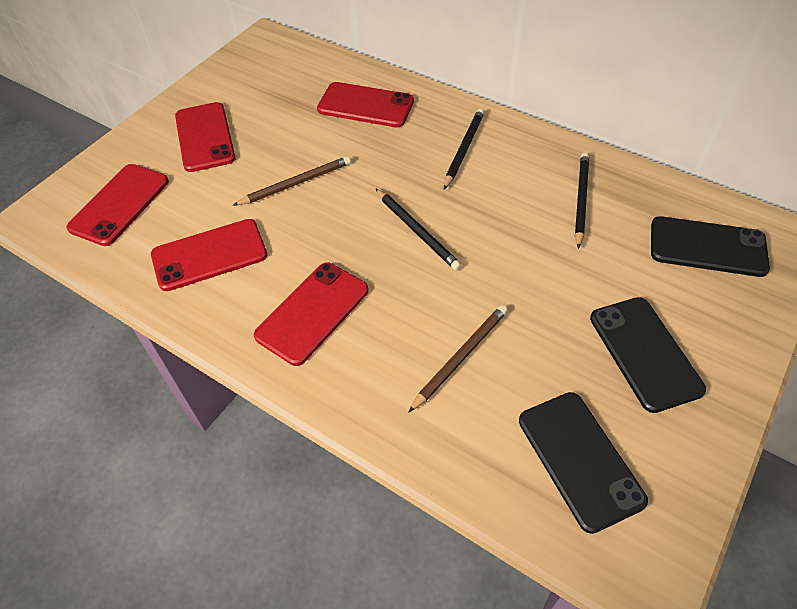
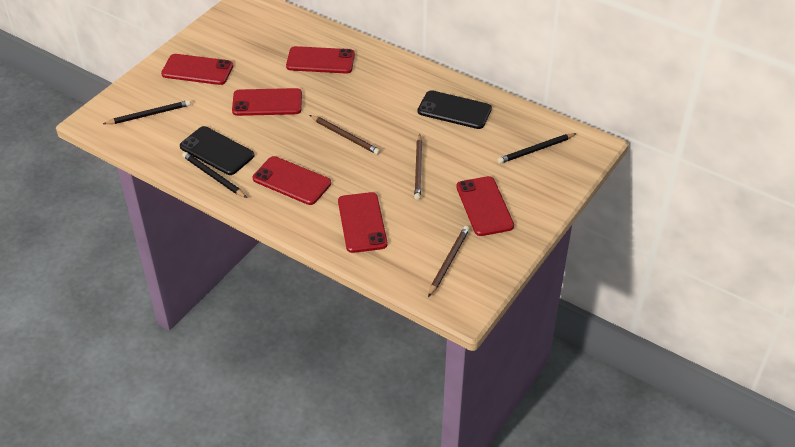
black phone: 3 -> 2
brown pencil: 2 -> 3
red phone: 5 -> 6

